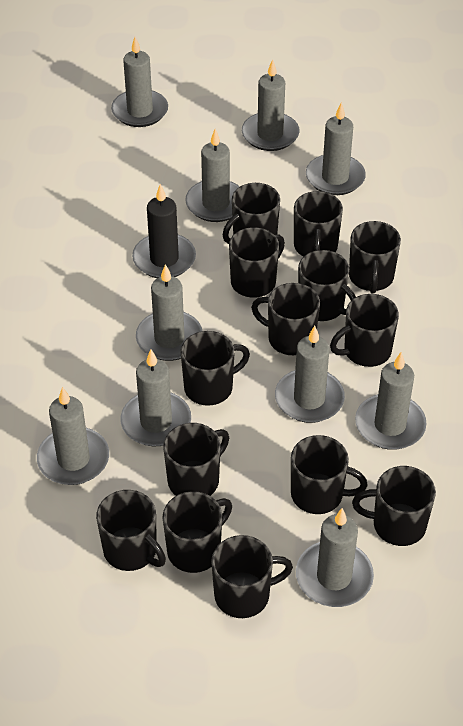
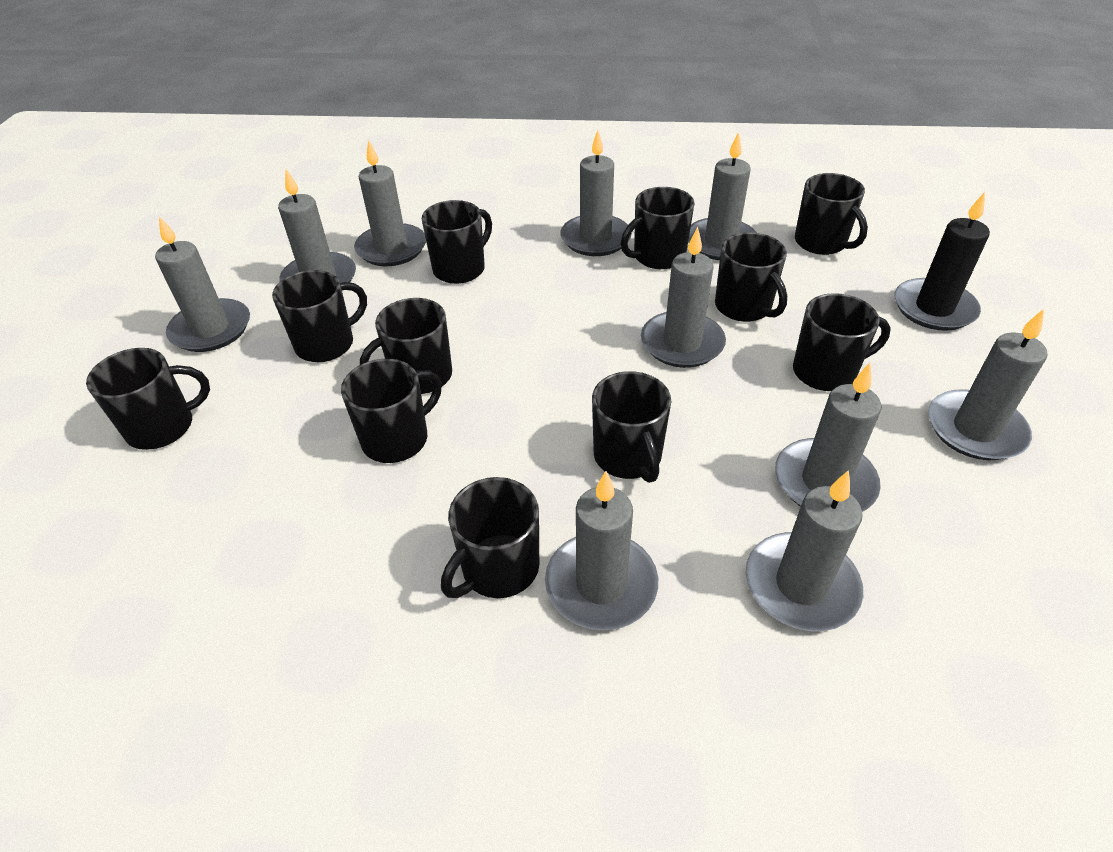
black mug: 14 -> 11

